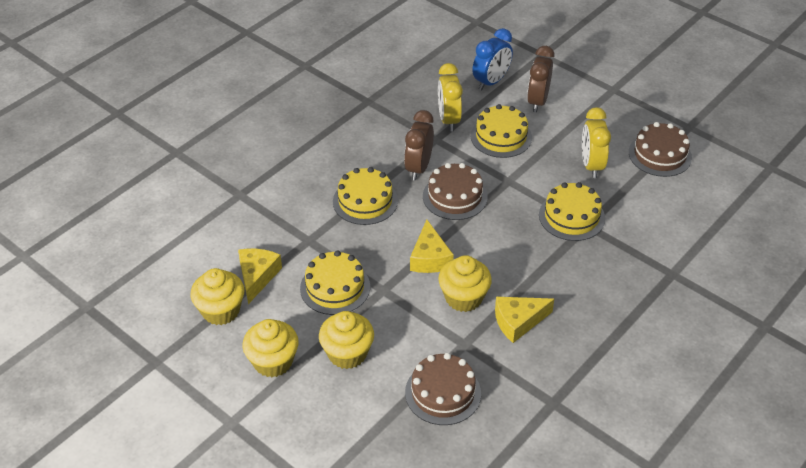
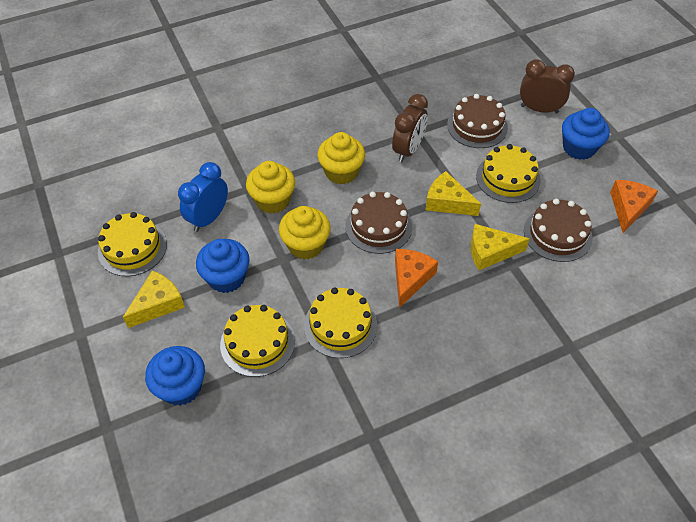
blue cupcake: 0 -> 3
orange cheese: 0 -> 2
yellow clock: 2 -> 0
yellow cupcake: 4 -> 3

